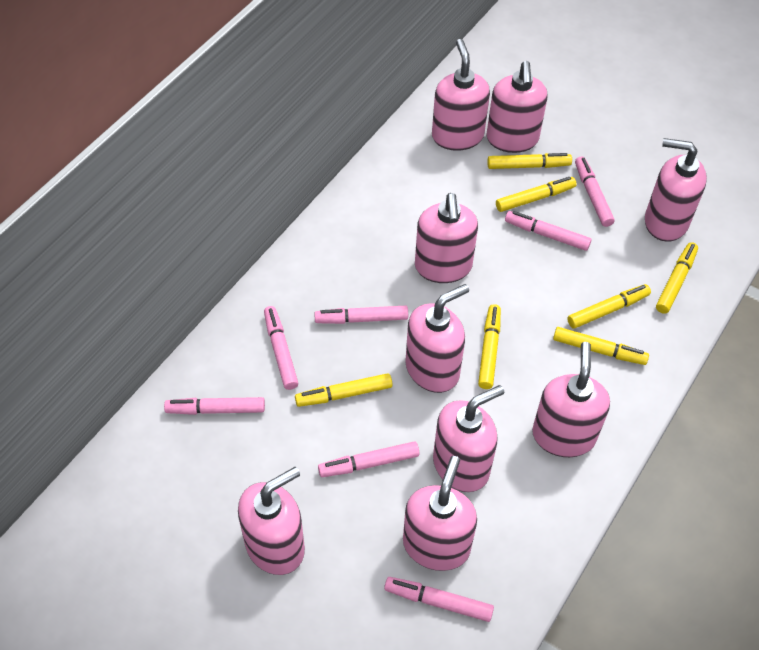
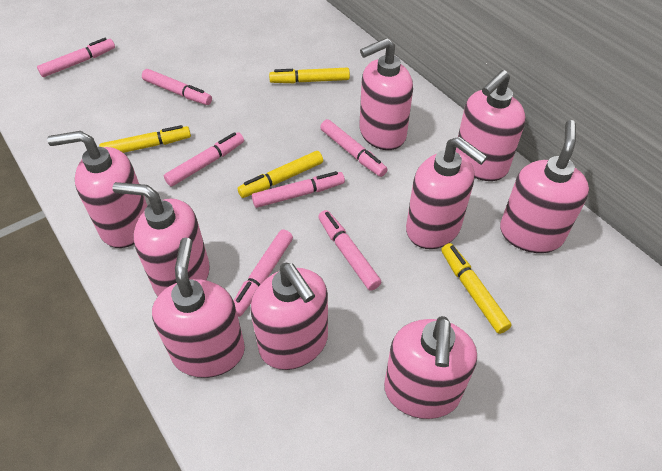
yellow marker: 7 -> 4

